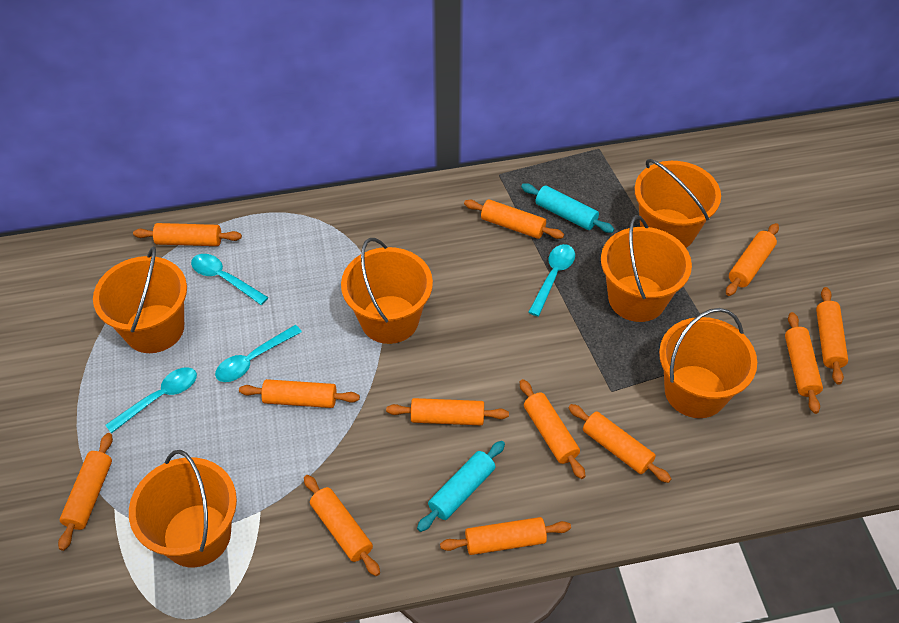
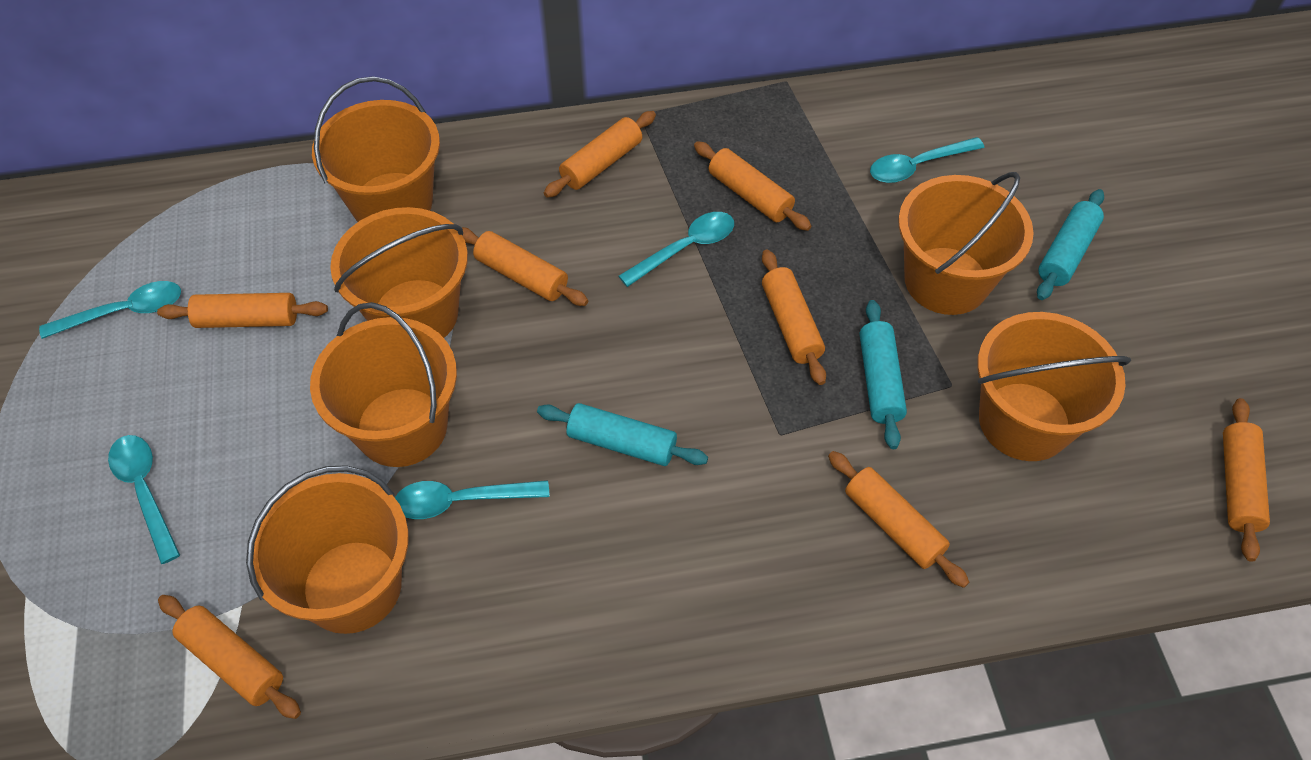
orange rolling pin: 12 -> 8
turquoise rolling pin: 2 -> 3
turquoise spoon: 4 -> 5

